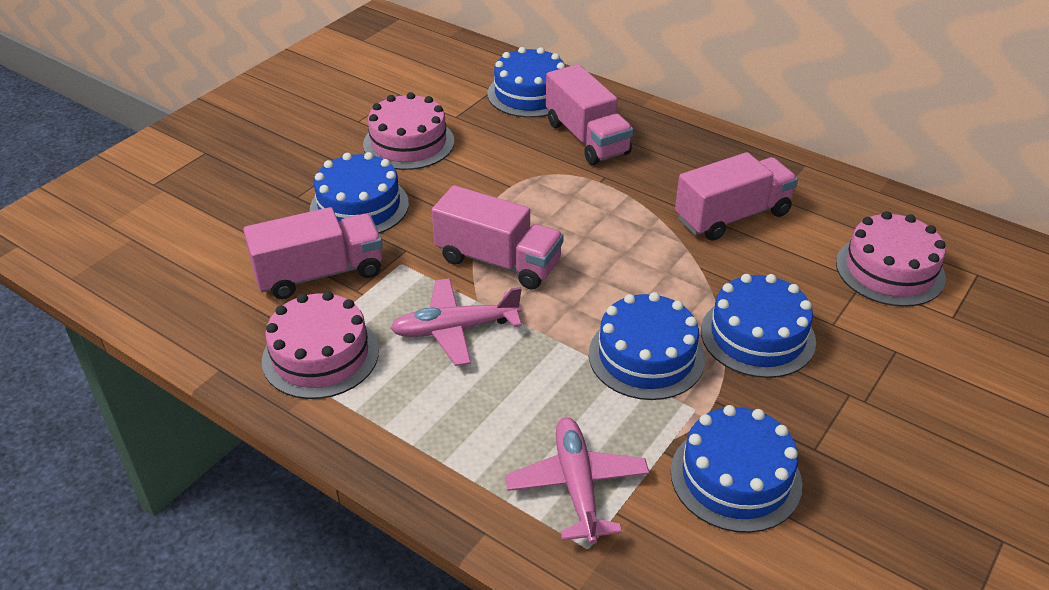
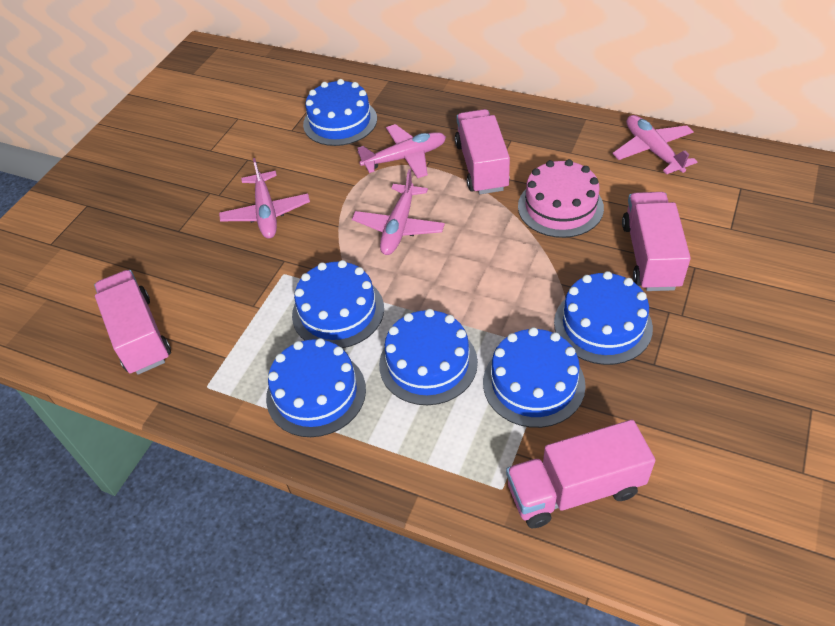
blue cake: 5 -> 6
pink cake: 3 -> 1
pink plane: 2 -> 4

